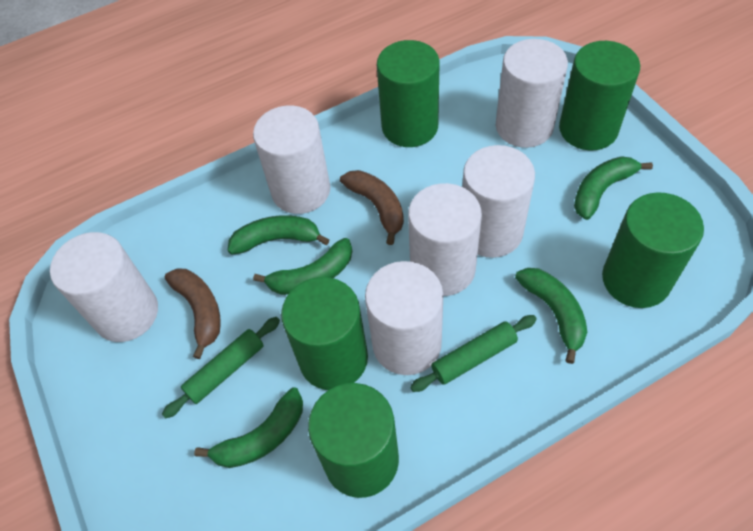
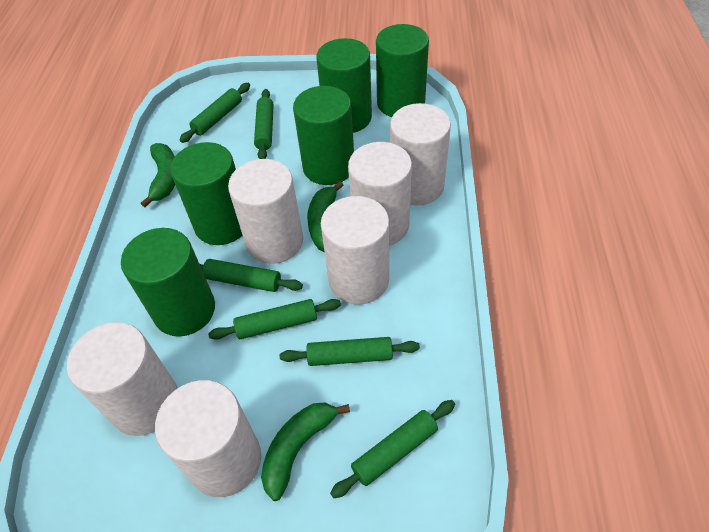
brown banana: 2 -> 0
green banana: 5 -> 3
green rolling pin: 2 -> 6

